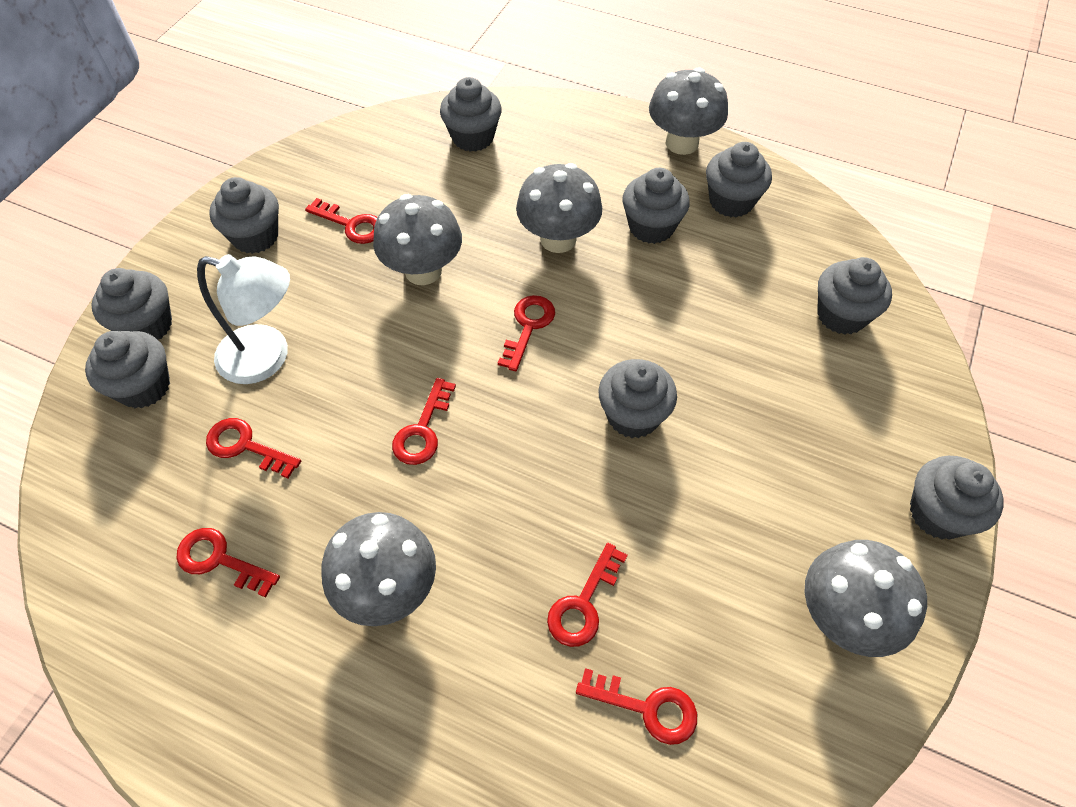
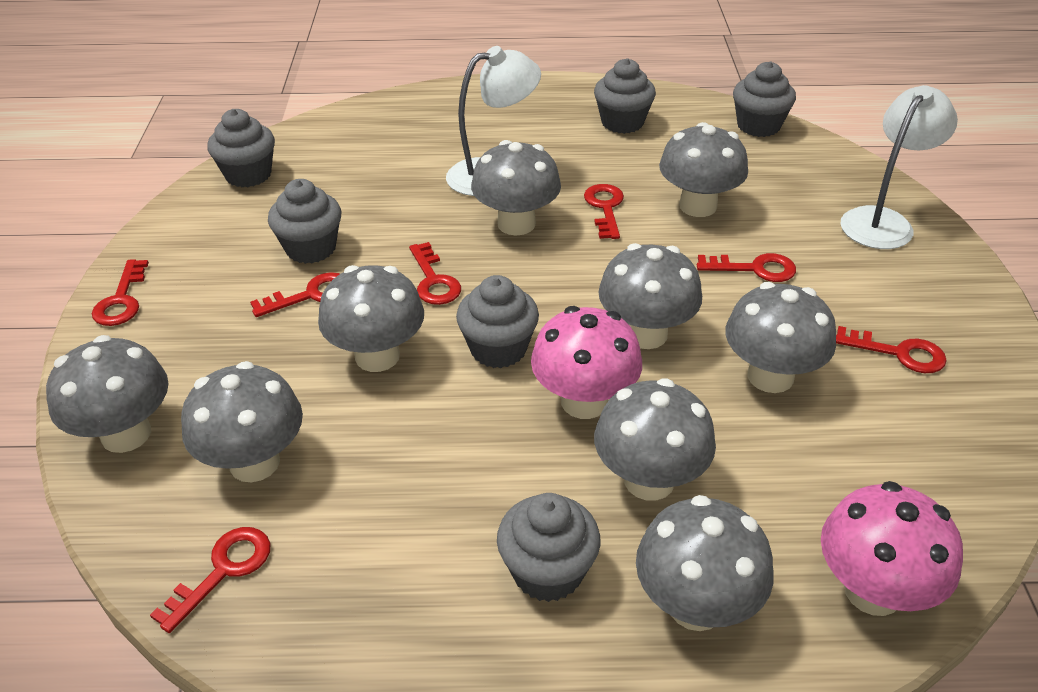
grey cupcake: 9 -> 6
grey mushroom: 5 -> 9
pink mushroom: 0 -> 2
white lamp: 1 -> 2

